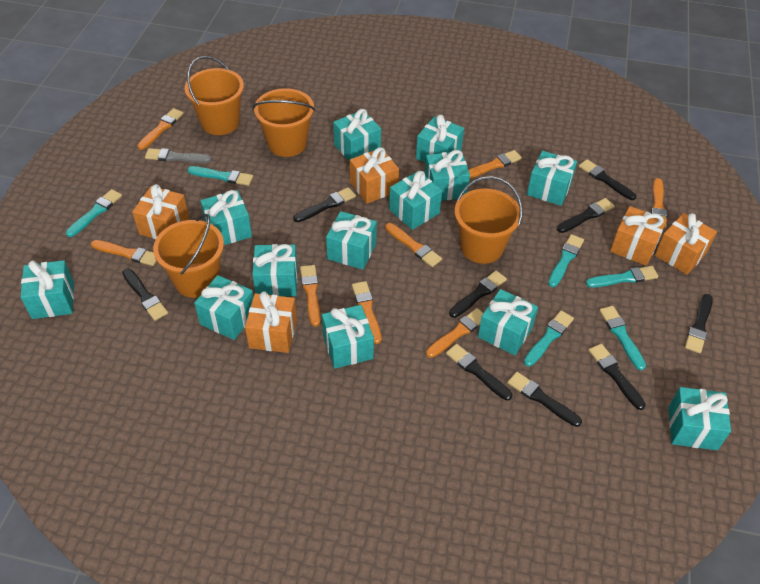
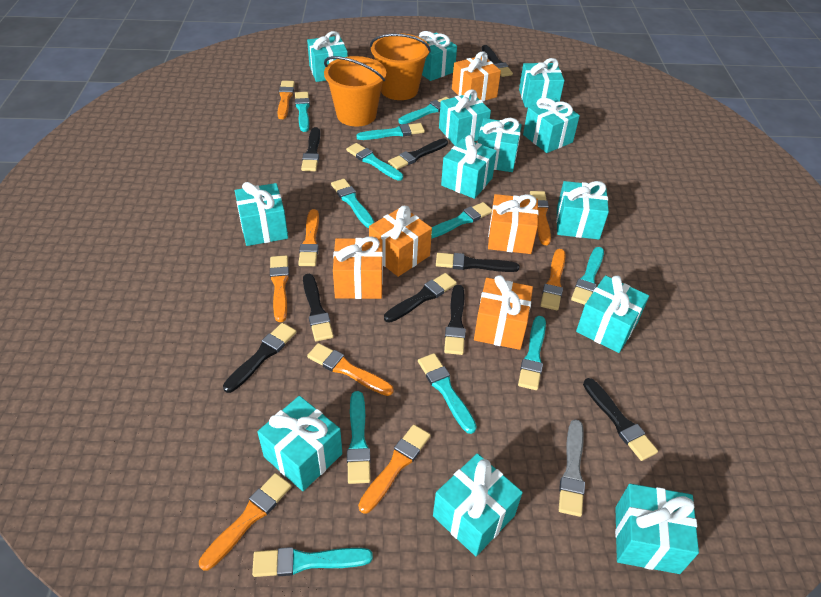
orange bucket: 4 -> 2
turquoise brush: 6 -> 11

